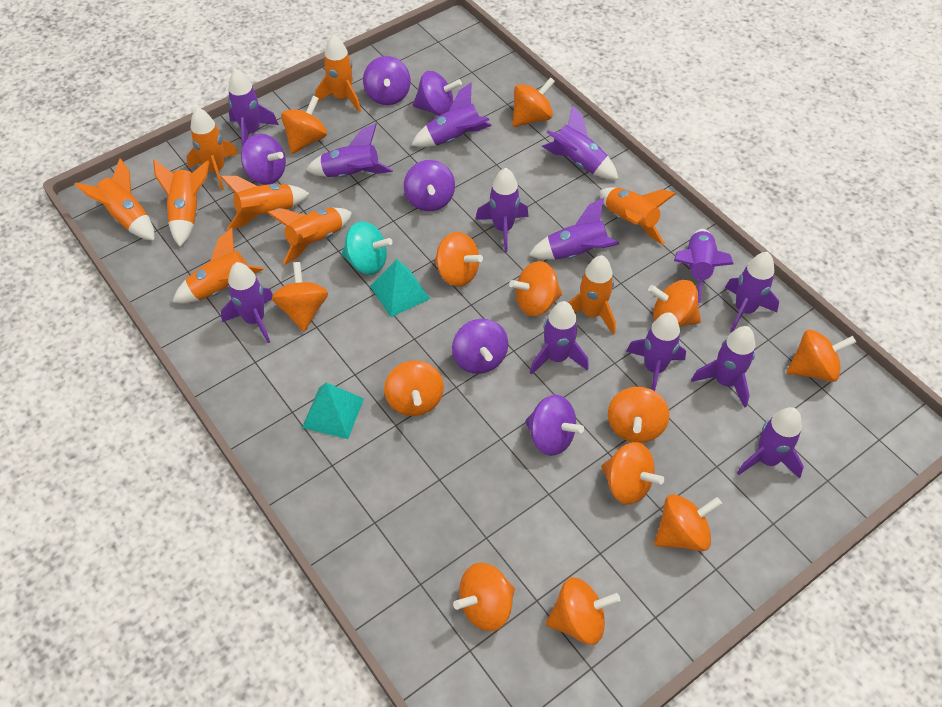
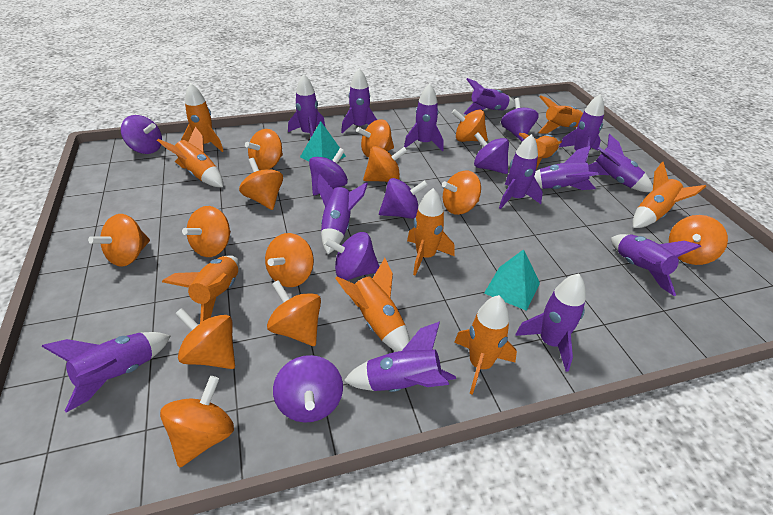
purple spinning top: 6 -> 7
turquoise spinning top: 1 -> 0

